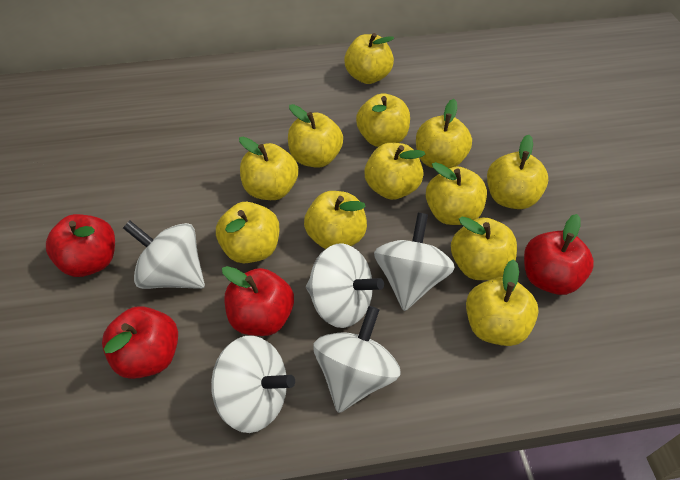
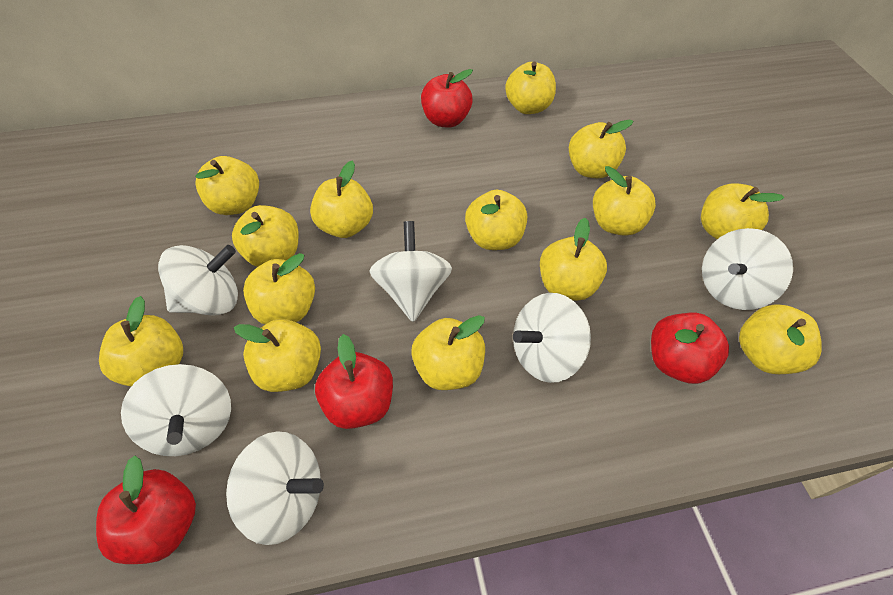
white spinning top: 5 -> 6
yellow apple: 12 -> 14

